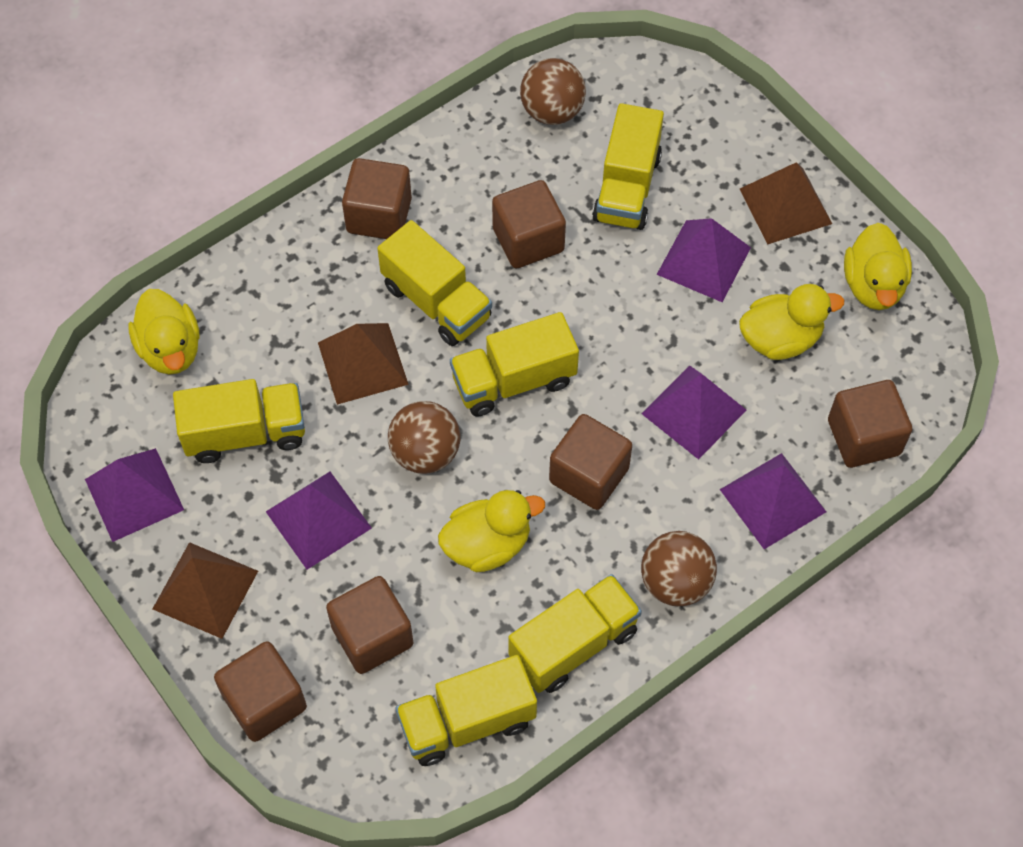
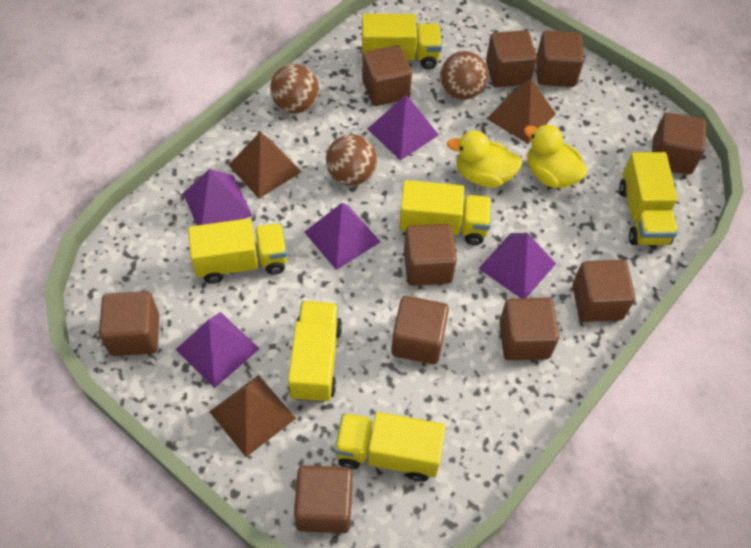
brown cube: 6 -> 10
yellow duck: 4 -> 2

